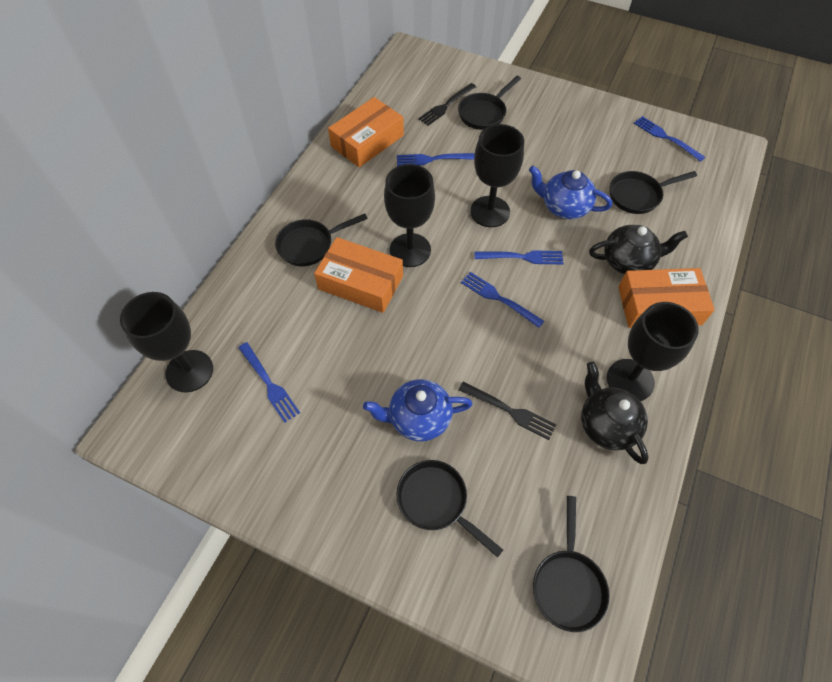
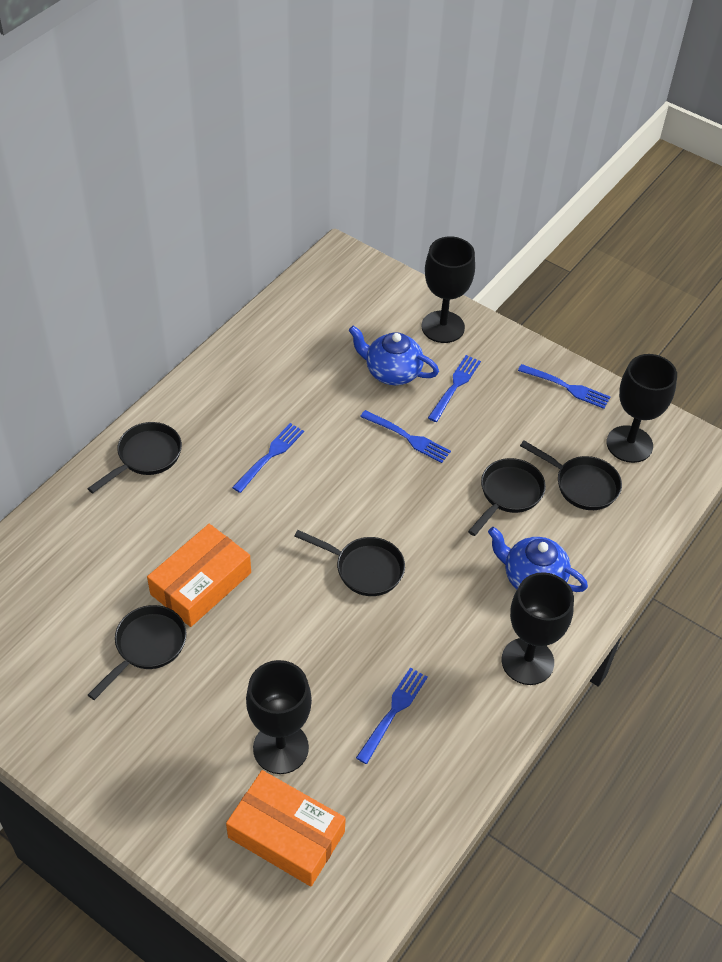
black fork: 2 -> 0
black teapot: 2 -> 0
orange box: 3 -> 2

